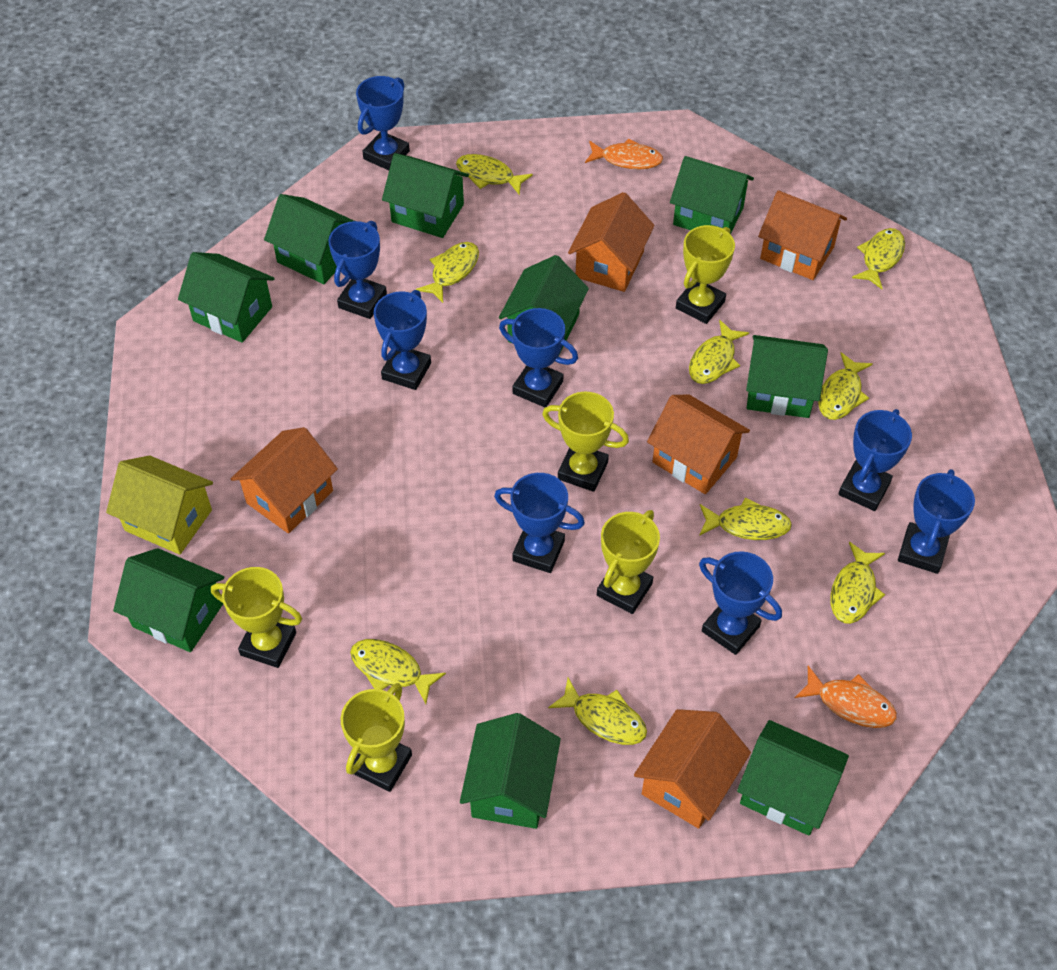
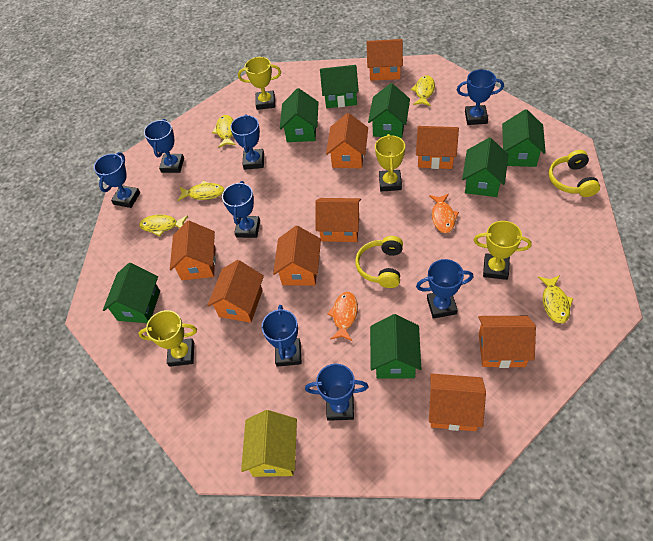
green house: 9 -> 7
orange house: 5 -> 9
yellow fish: 9 -> 5
yellow headphones: 0 -> 2
yellow trophy: 5 -> 4

